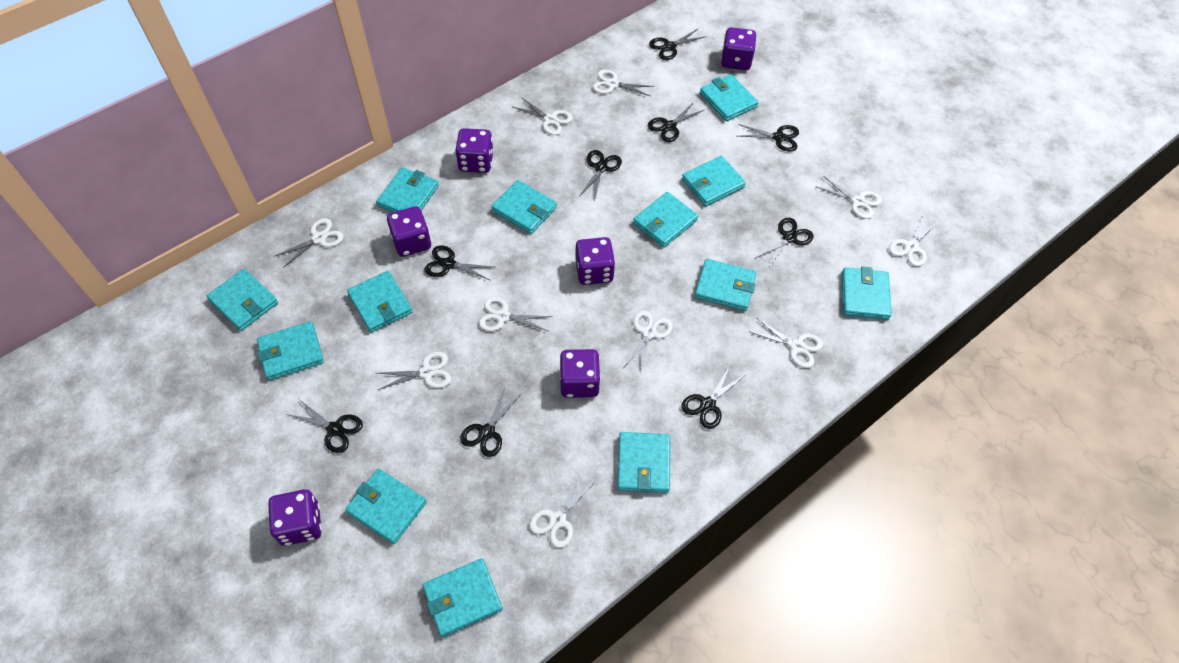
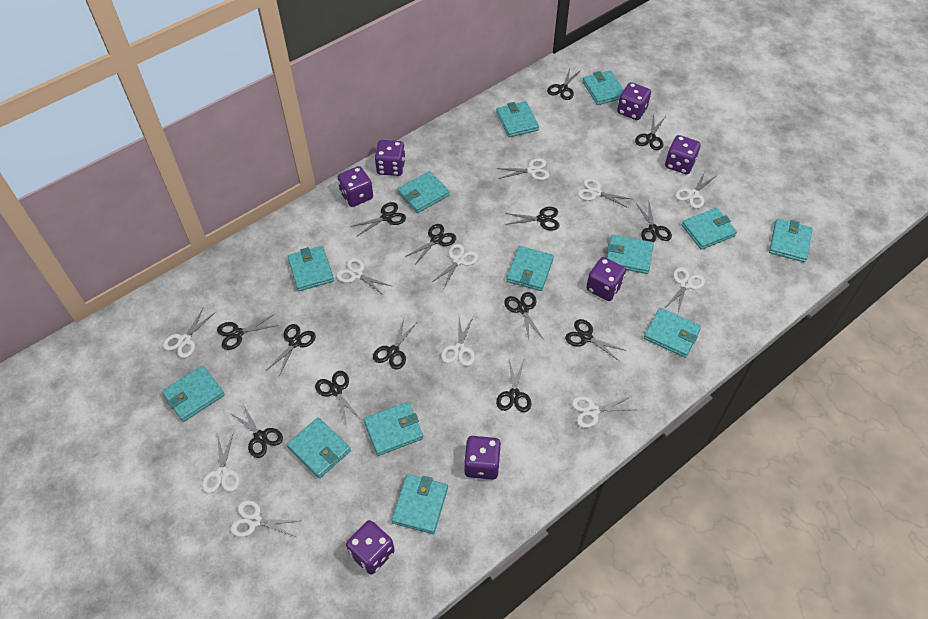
black scissors: 9 -> 14
purple dice: 6 -> 7
white scissors: 10 -> 11

